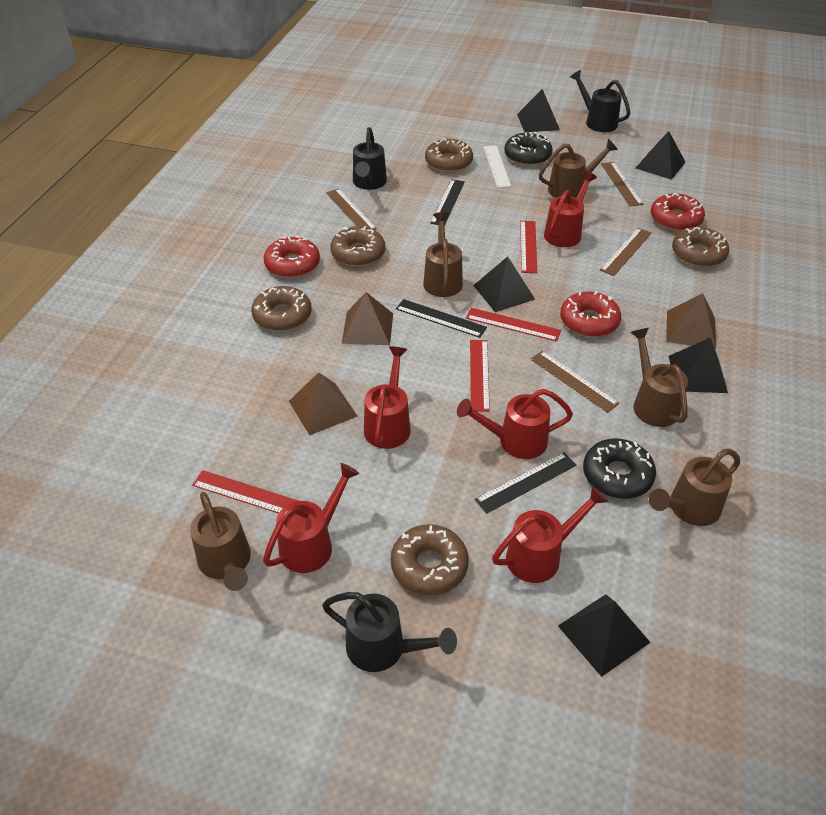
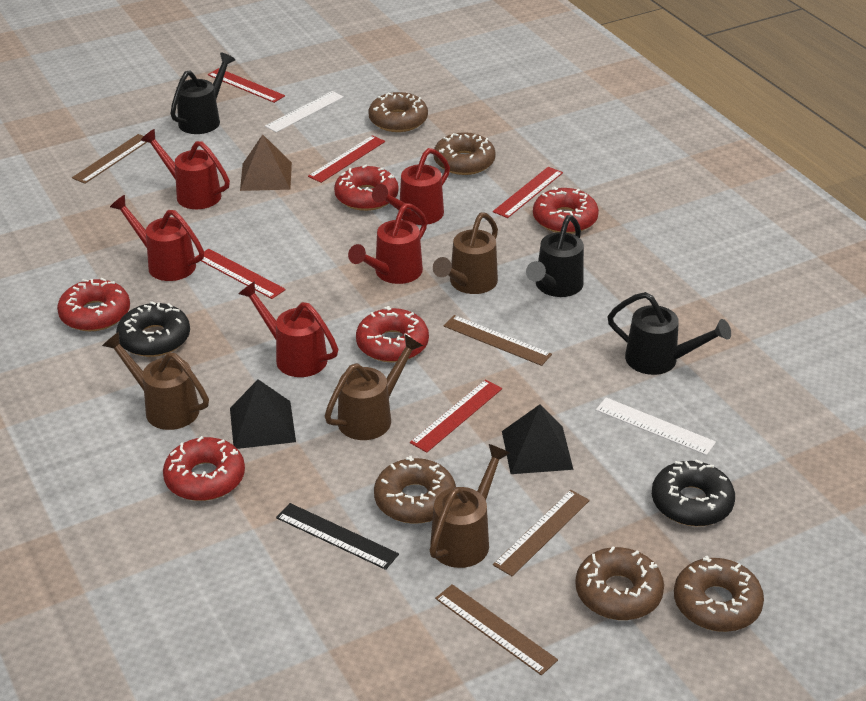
black pyramid: 5 -> 2
black ruler: 3 -> 1
brown pyramid: 3 -> 1
brown watering can: 5 -> 4
red donut: 3 -> 5
red ruler: 4 -> 5
white ruler: 1 -> 2

